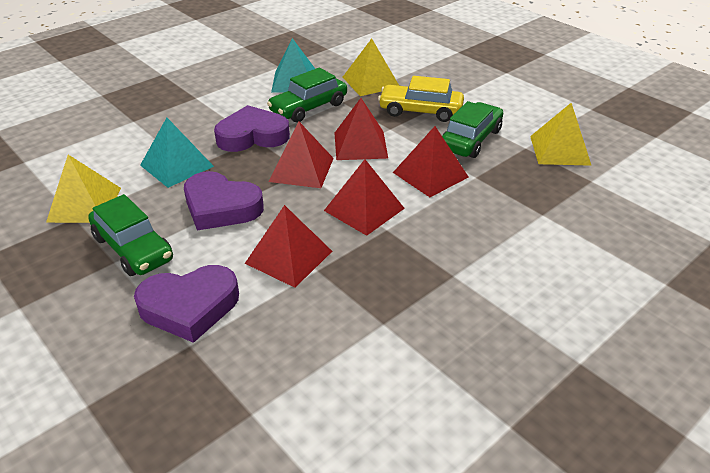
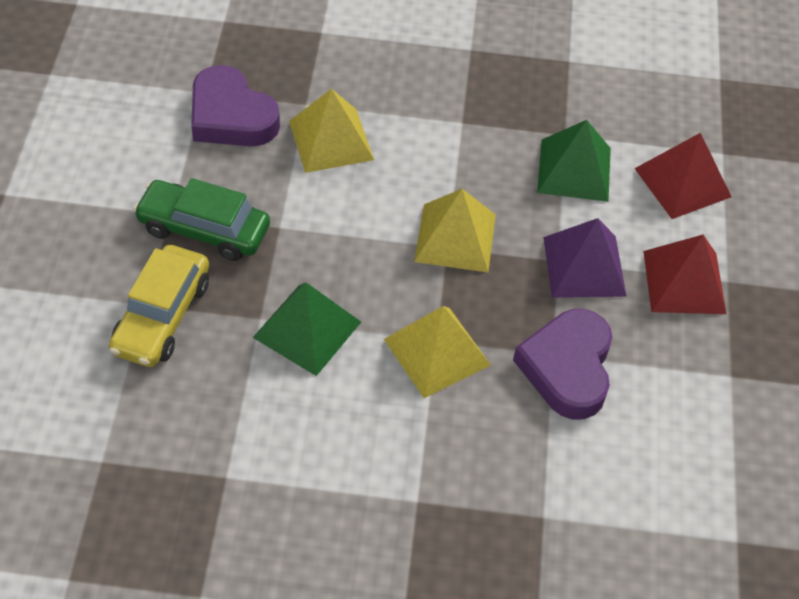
green car: 3 -> 1
green pyramid: 0 -> 2
purple heart: 3 -> 2
purple pyramid: 0 -> 1
red pyramid: 5 -> 2
turquoise pyramid: 2 -> 0

